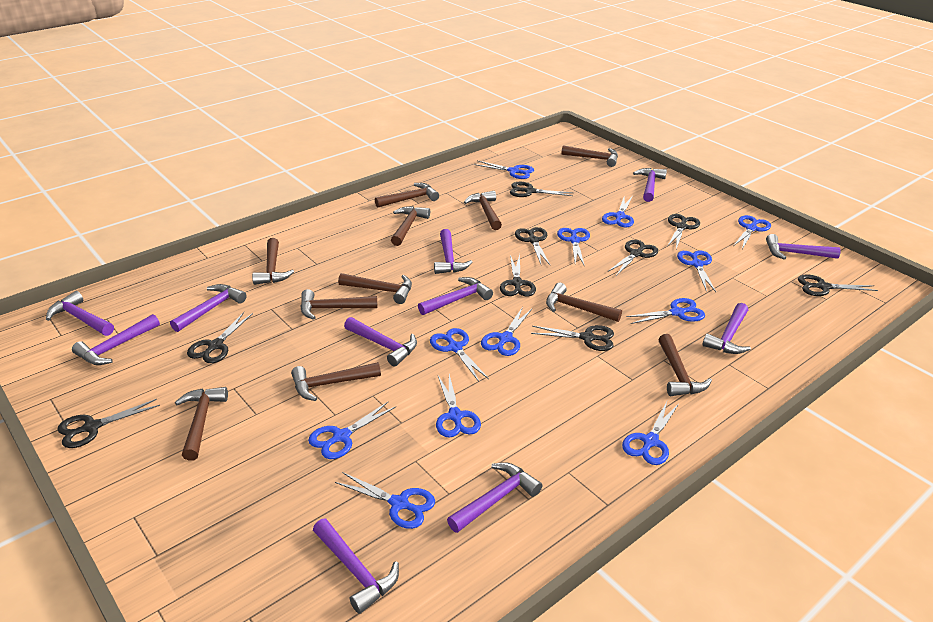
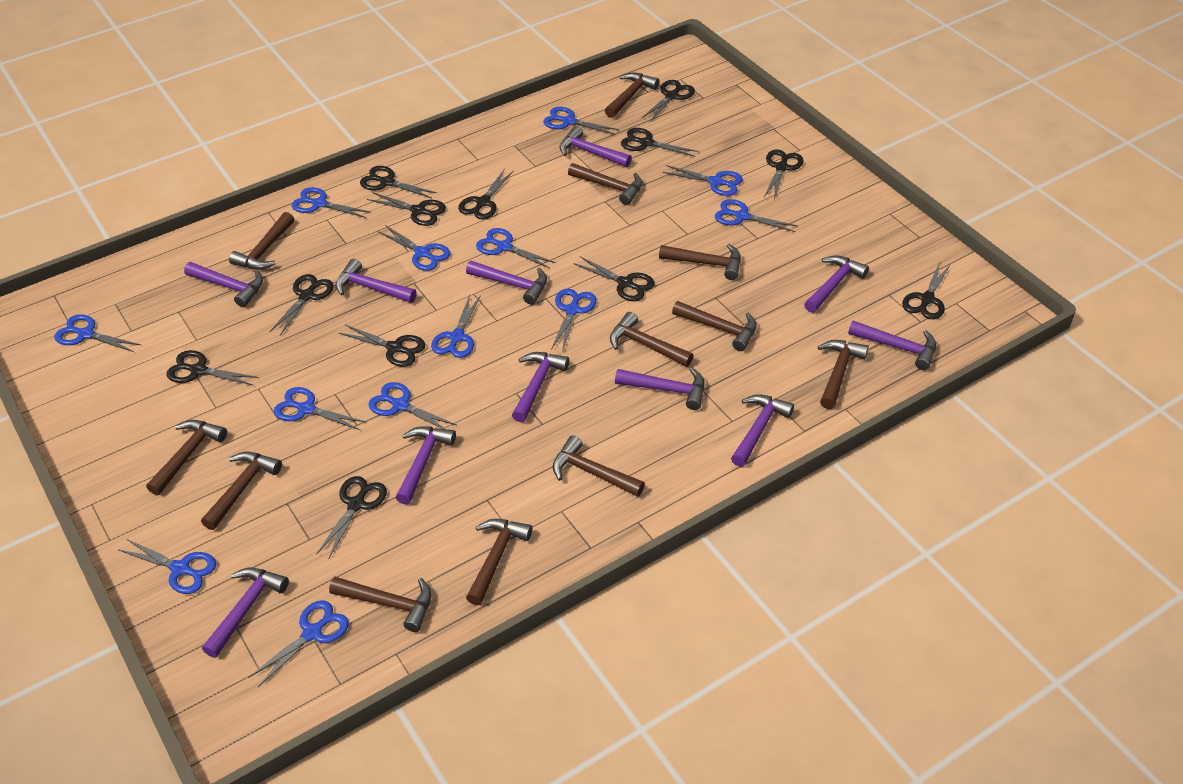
black scissors: 9 -> 12
blue scissors: 12 -> 13
brown hammer: 11 -> 12

